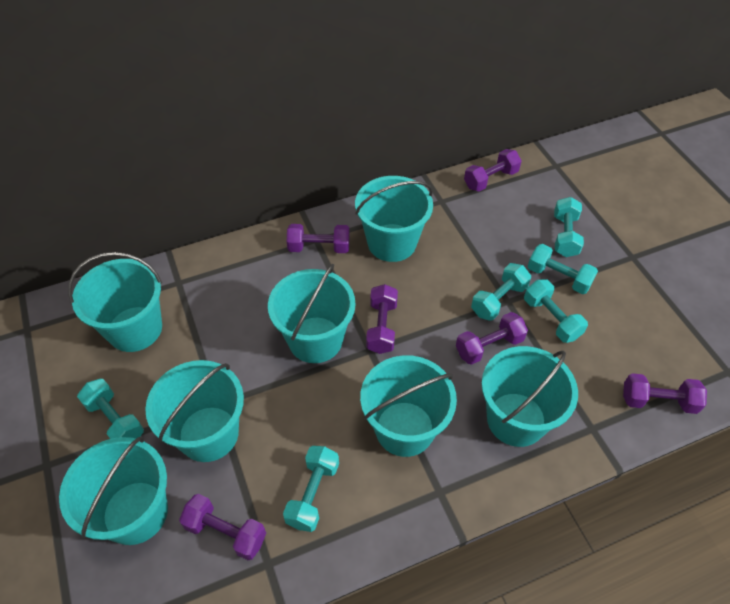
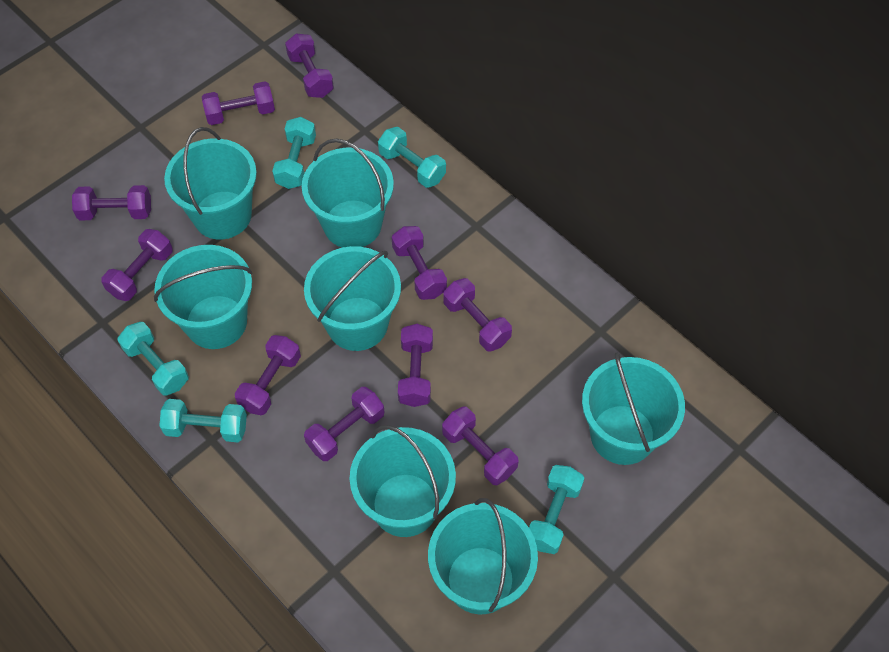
purple dumbbell: 6 -> 10
turquoise dumbbell: 6 -> 5

